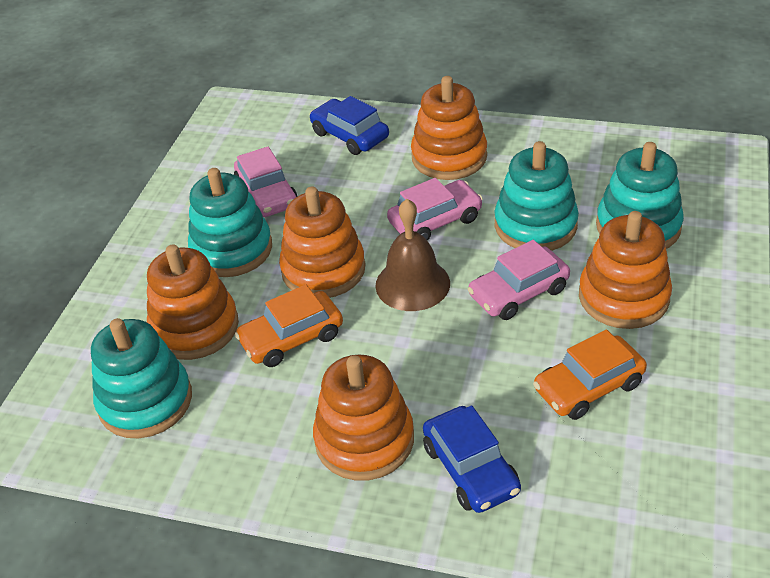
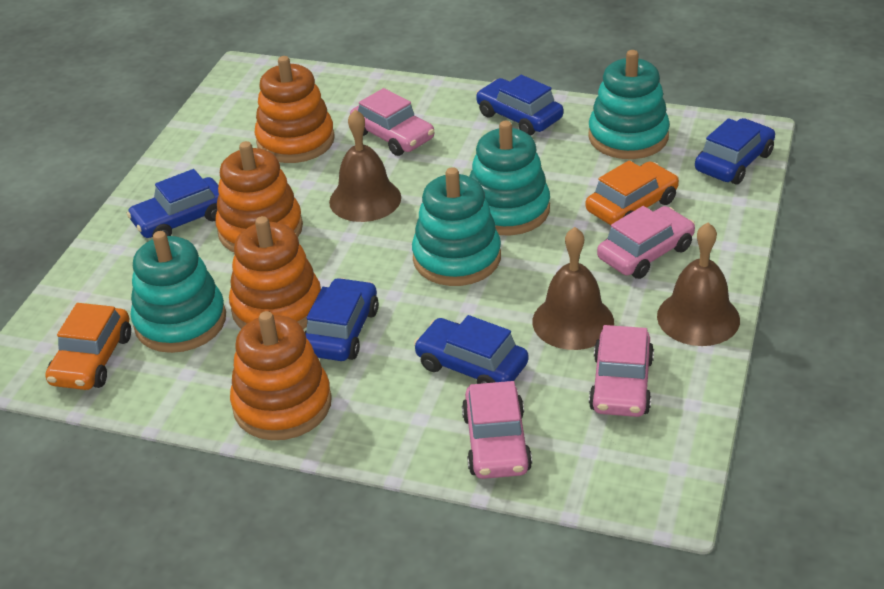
blue car: 2 -> 5
brown bell: 1 -> 3
orange stacking toy: 5 -> 4
pink car: 3 -> 4

